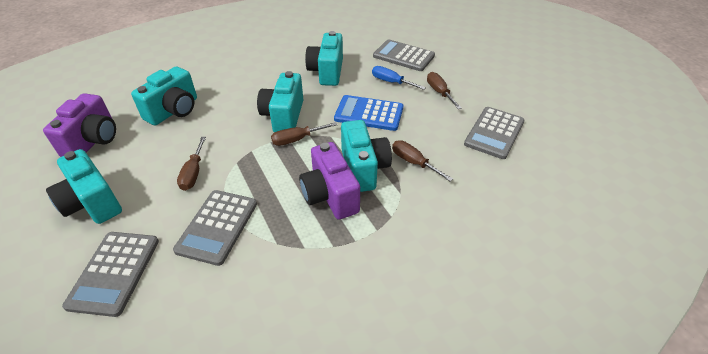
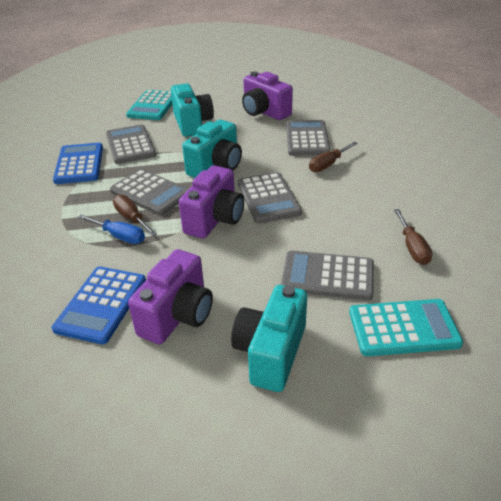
blue calculator: 1 -> 2
brown screwdriver: 4 -> 3
grey calculator: 4 -> 5
purple camera: 2 -> 3
turquoise calculator: 0 -> 2
turquoise camera: 5 -> 3

